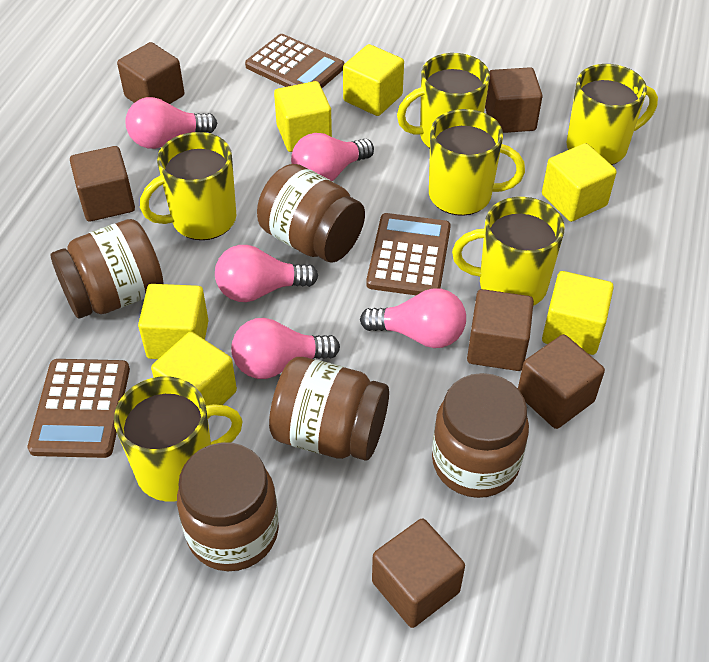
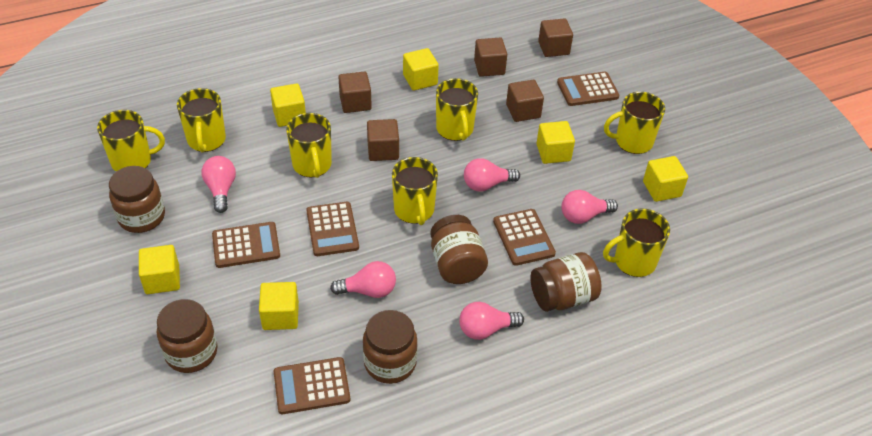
brown calculator: 3 -> 5
brown cube: 6 -> 5
yellow mug: 6 -> 7

